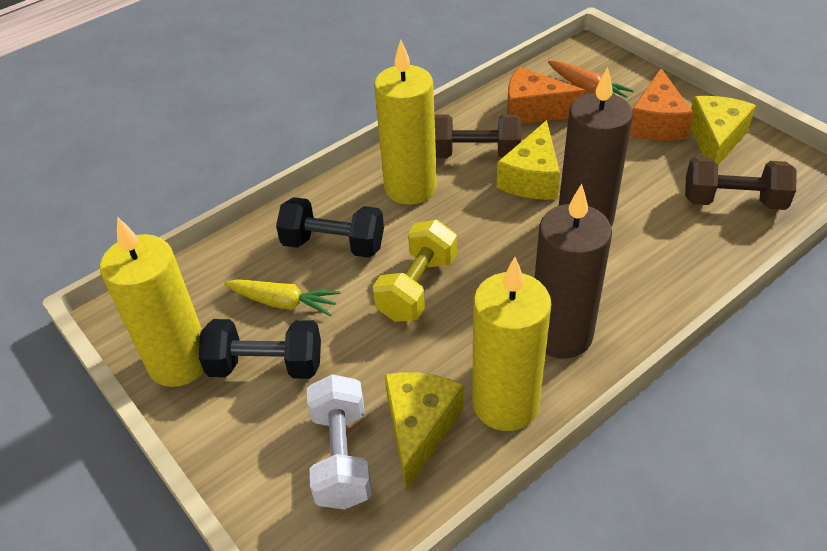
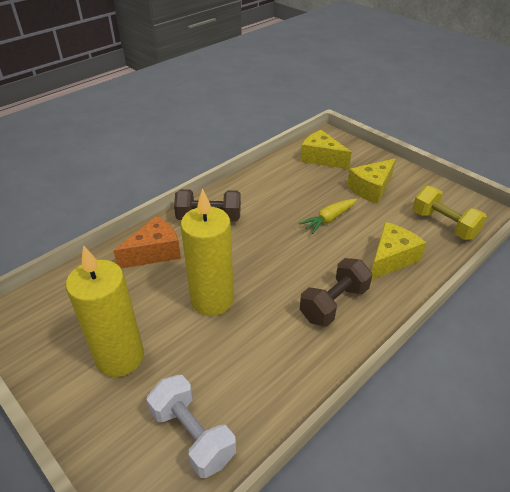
black dumbbell: 2 -> 0
brown candle: 2 -> 0
orange carrot: 1 -> 0
orange cheese: 2 -> 1
yellow candle: 3 -> 2

